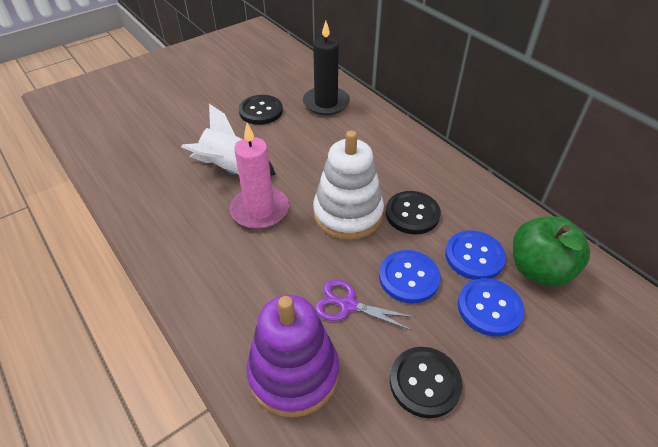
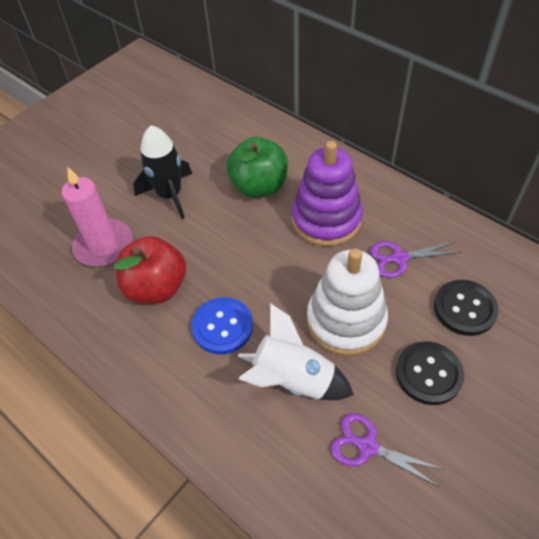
black button: 3 -> 2
black candle: 1 -> 0
black rocket: 0 -> 1
blue button: 3 -> 1
purple scissors: 1 -> 2
red apple: 0 -> 1

